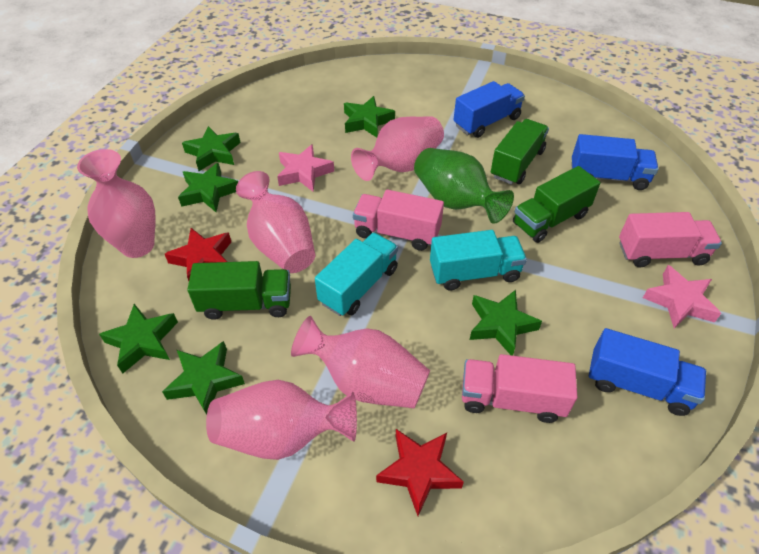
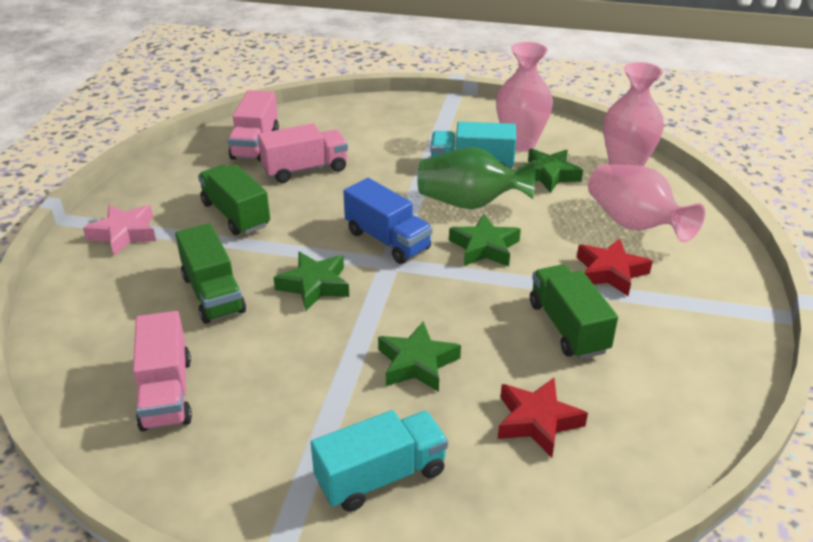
blue truck: 3 -> 1
green star: 6 -> 4
pink star: 2 -> 1
pink vase: 5 -> 3

